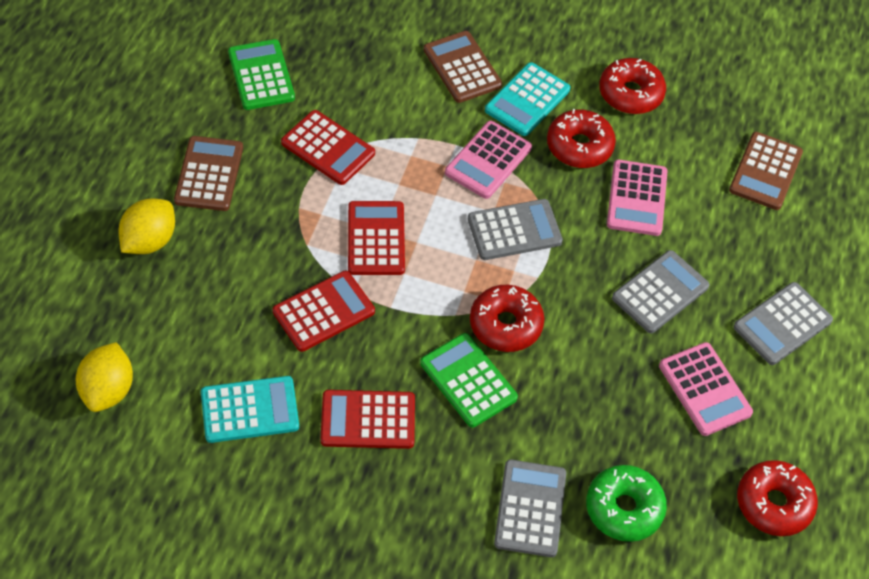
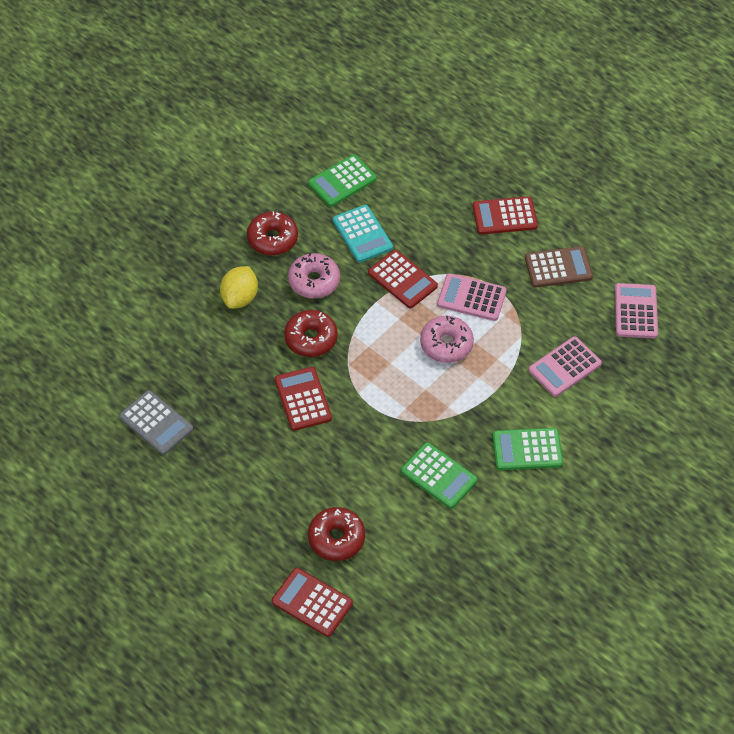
brown calculator: 3 -> 1
green calculator: 2 -> 3
green donut: 1 -> 0
grey calculator: 4 -> 1
pink donut: 0 -> 2
red donut: 4 -> 3
turquoise calculator: 2 -> 1
yellow lemon: 2 -> 1

